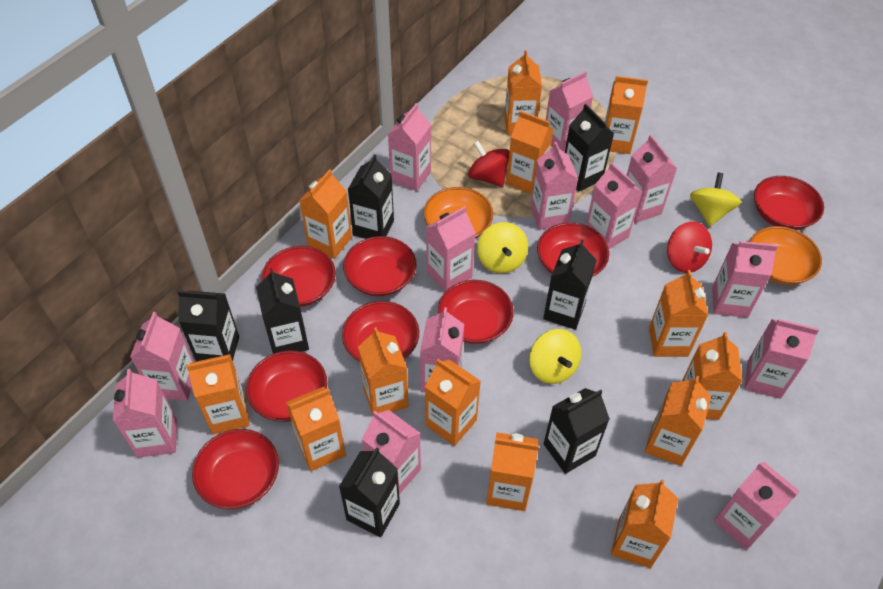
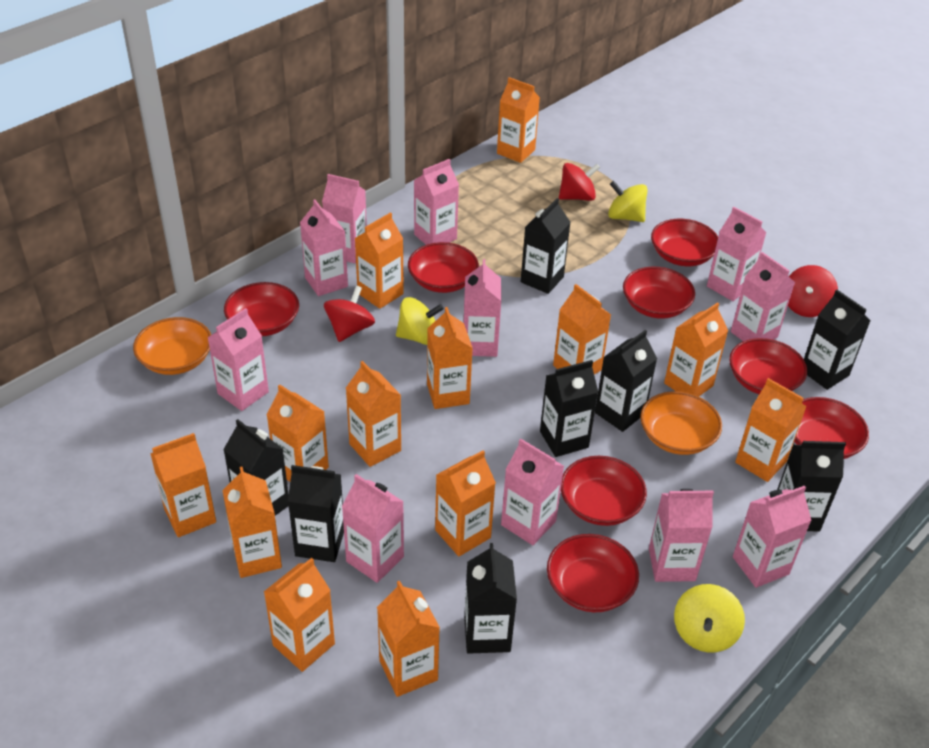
black carton: 7 -> 8
pink carton: 13 -> 11
red spinning top: 2 -> 3

